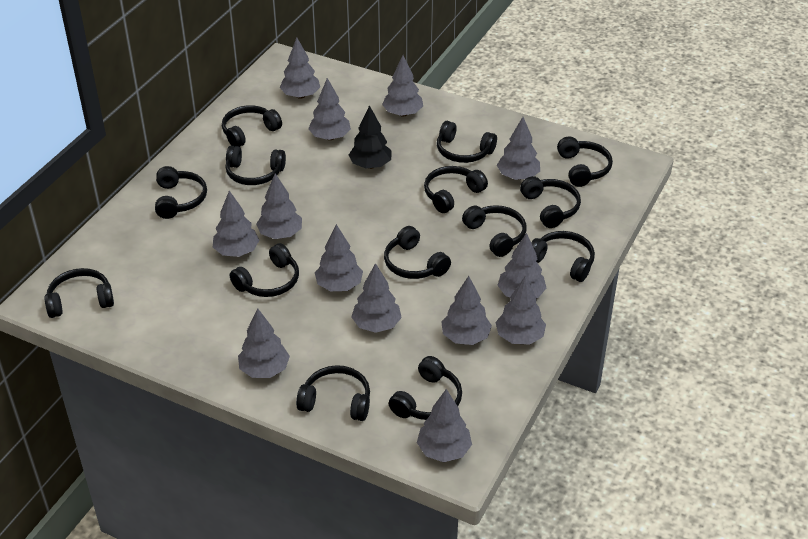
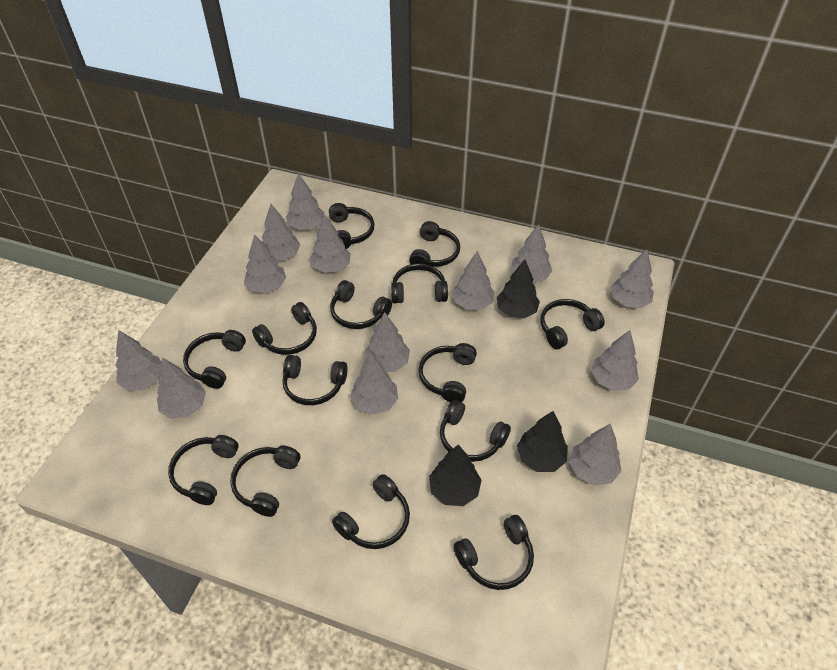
black tree: 1 -> 3

